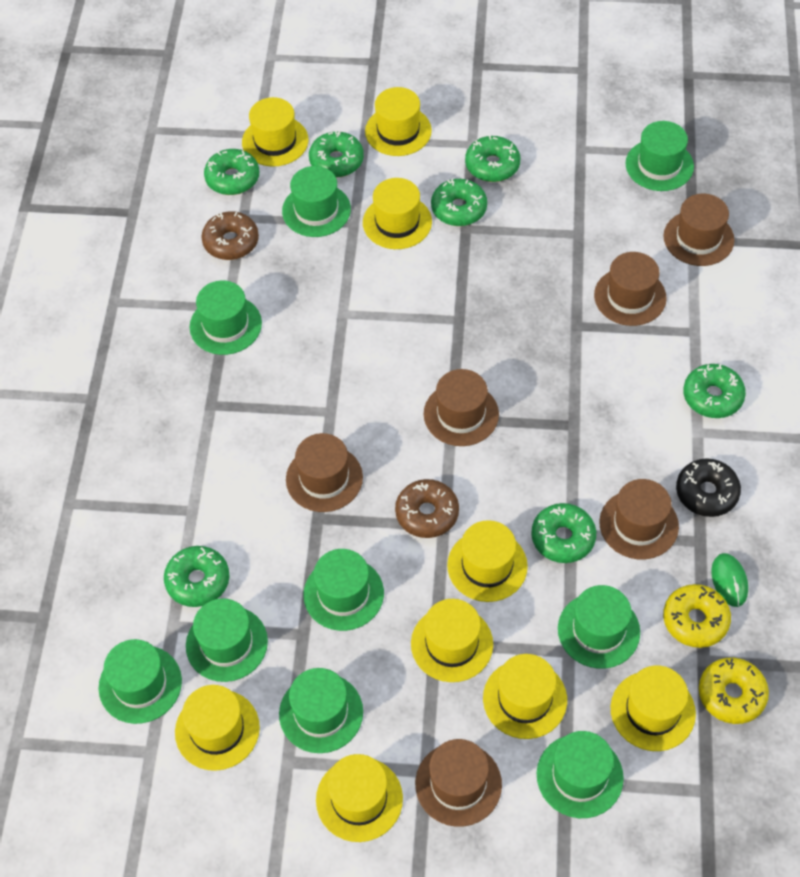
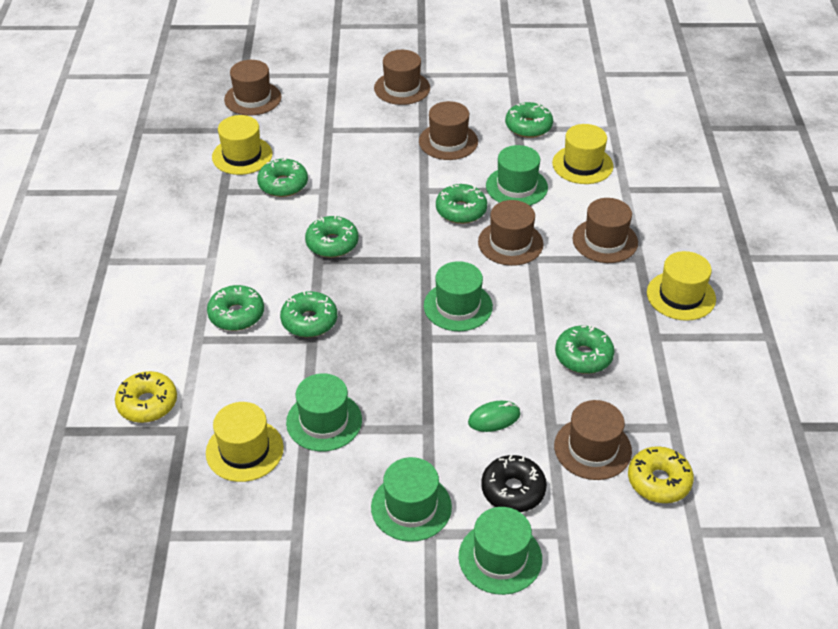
brown donut: 2 -> 0
green hat: 9 -> 5
yellow hat: 9 -> 4

